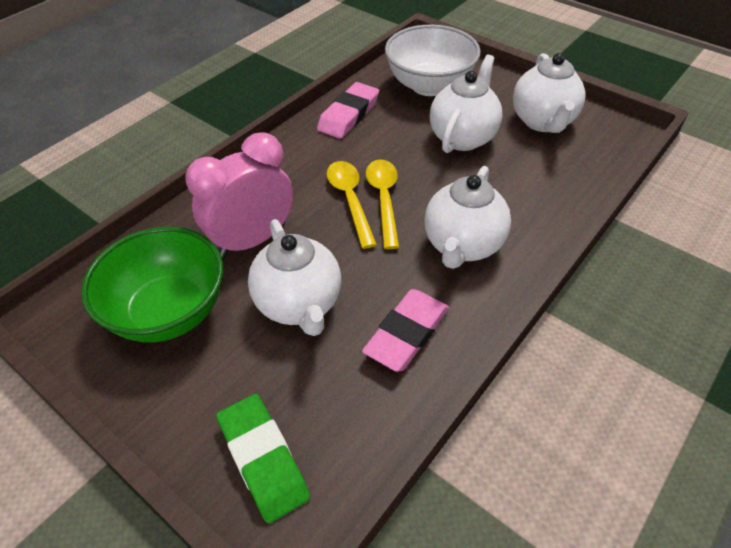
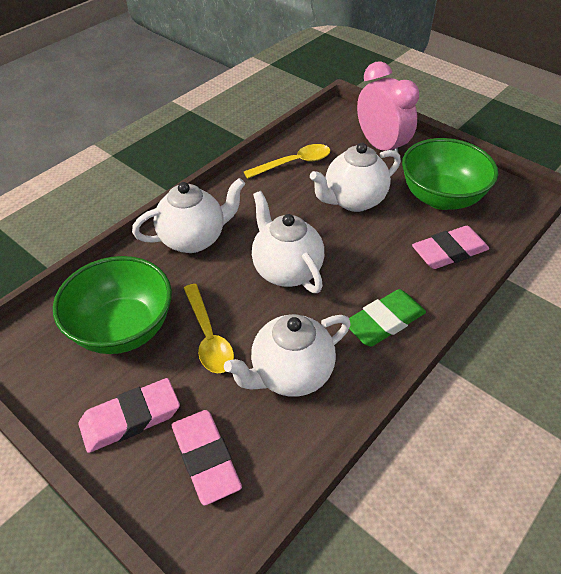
green bowl: 1 -> 2
pink eraser: 2 -> 3
white bowl: 1 -> 0

